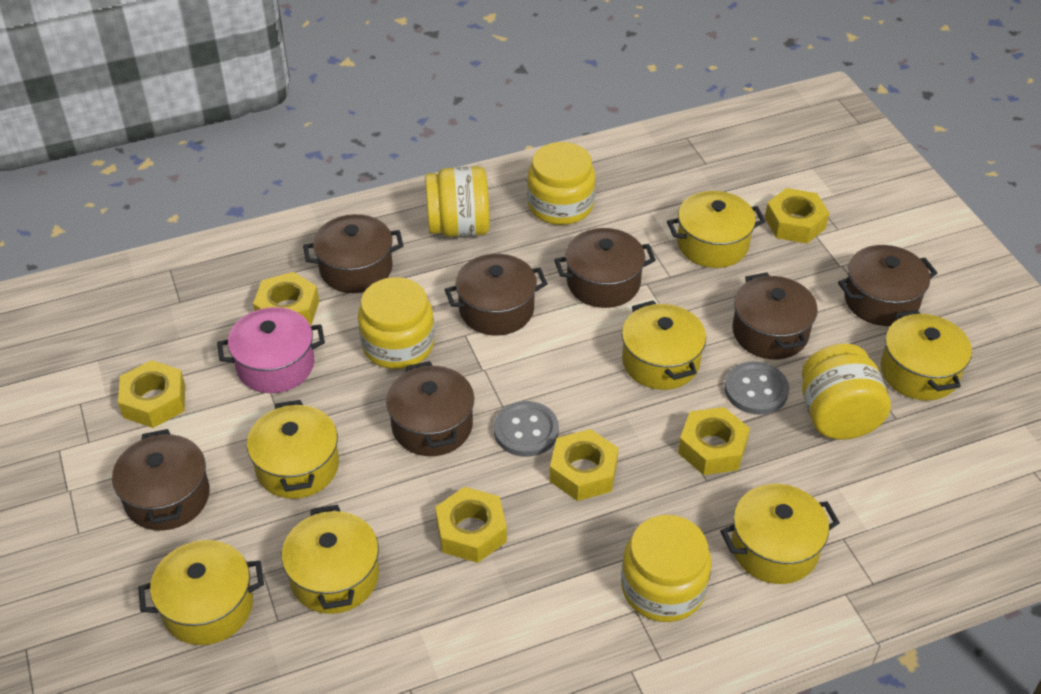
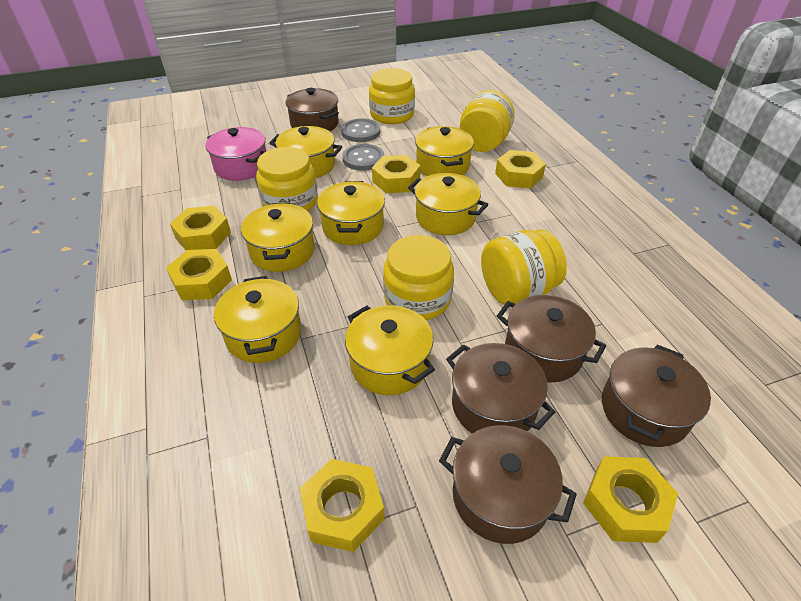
brown pot: 7 -> 5

